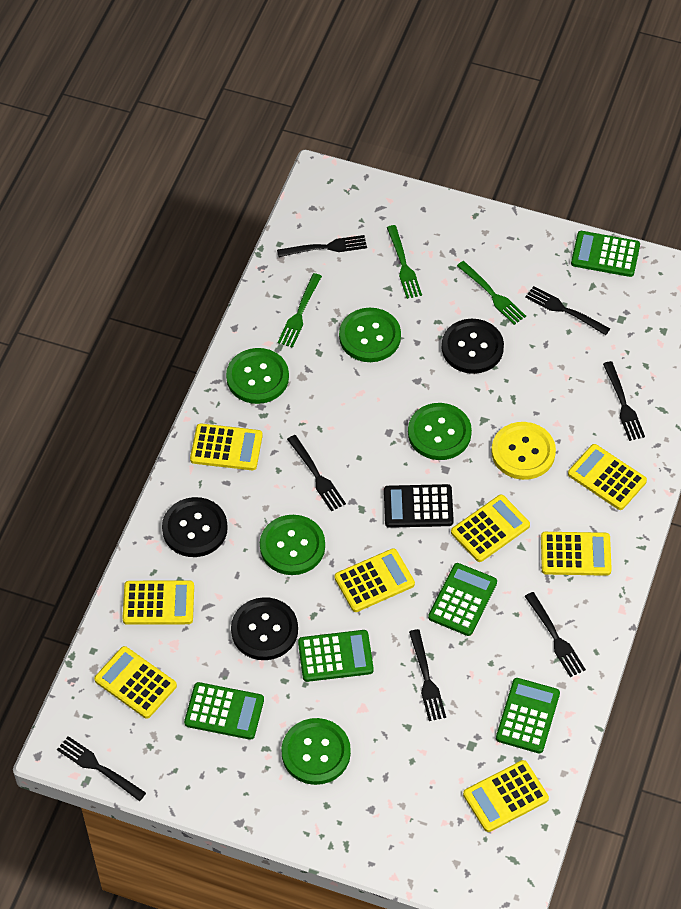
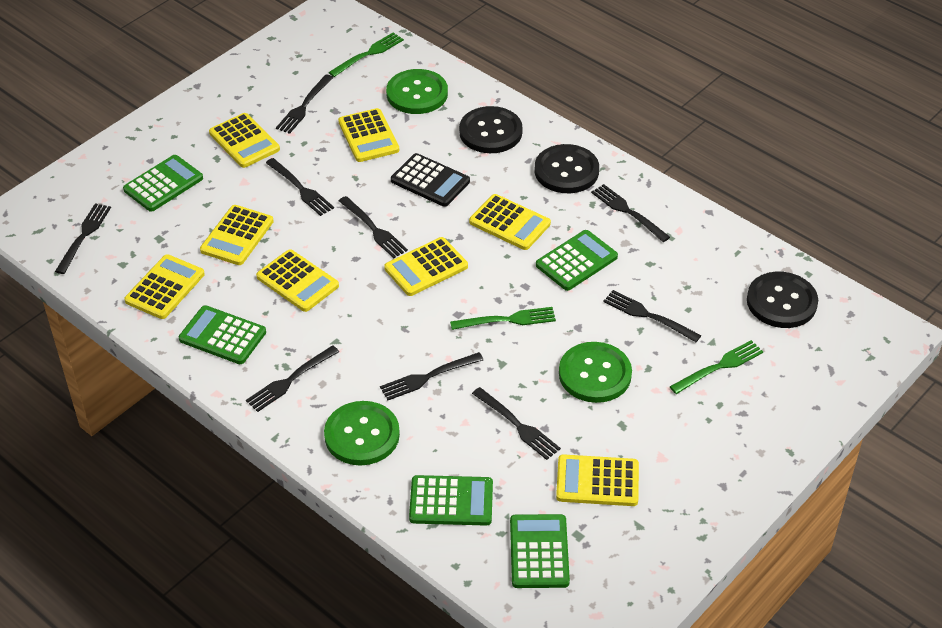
black fork: 7 -> 9
green button: 5 -> 3
yellow button: 1 -> 0

